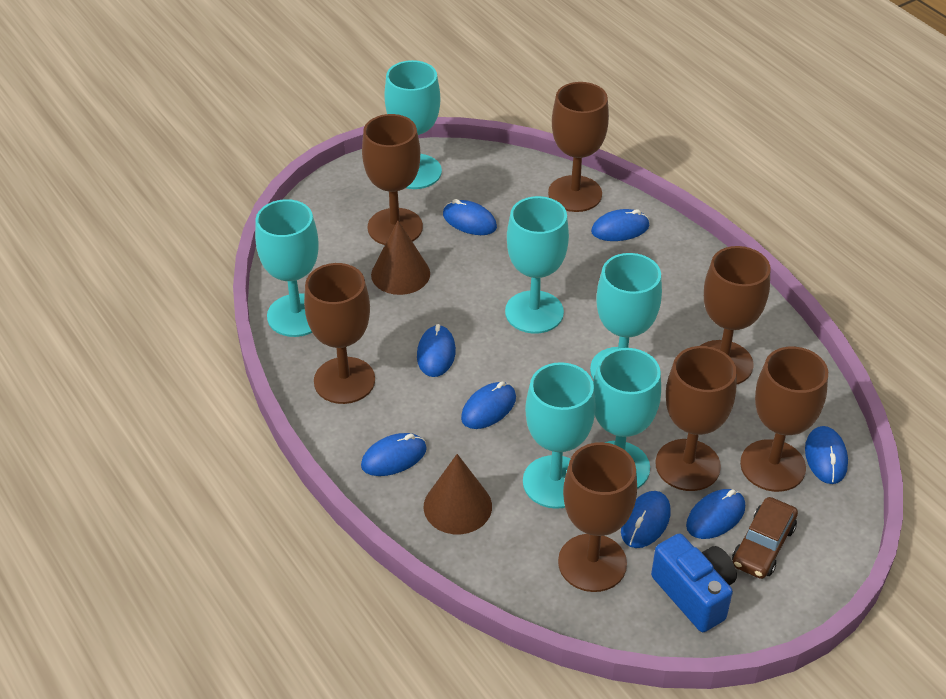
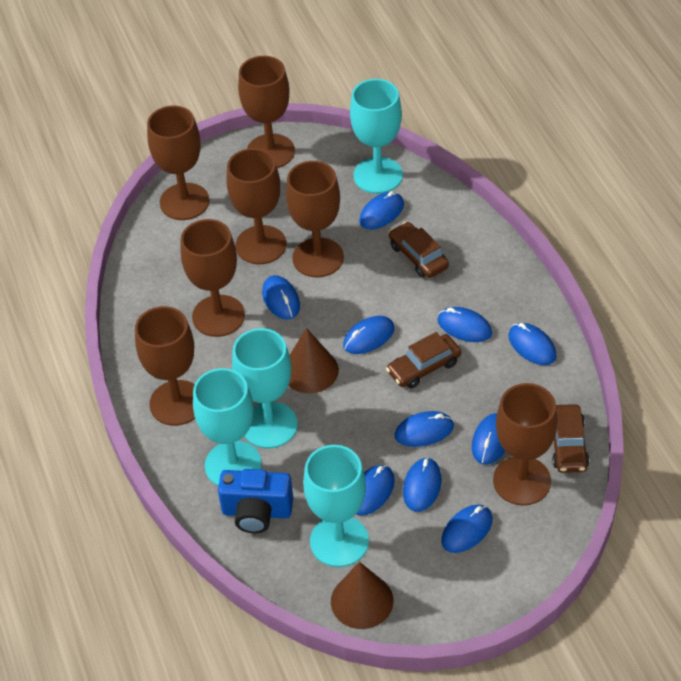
blue mouse: 8 -> 10
brown car: 1 -> 3
turquoise goblet: 6 -> 4

